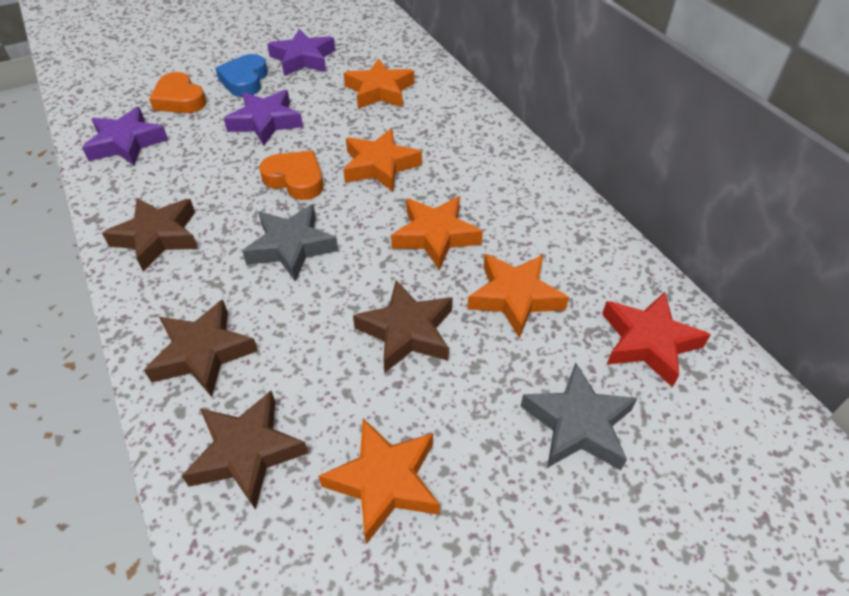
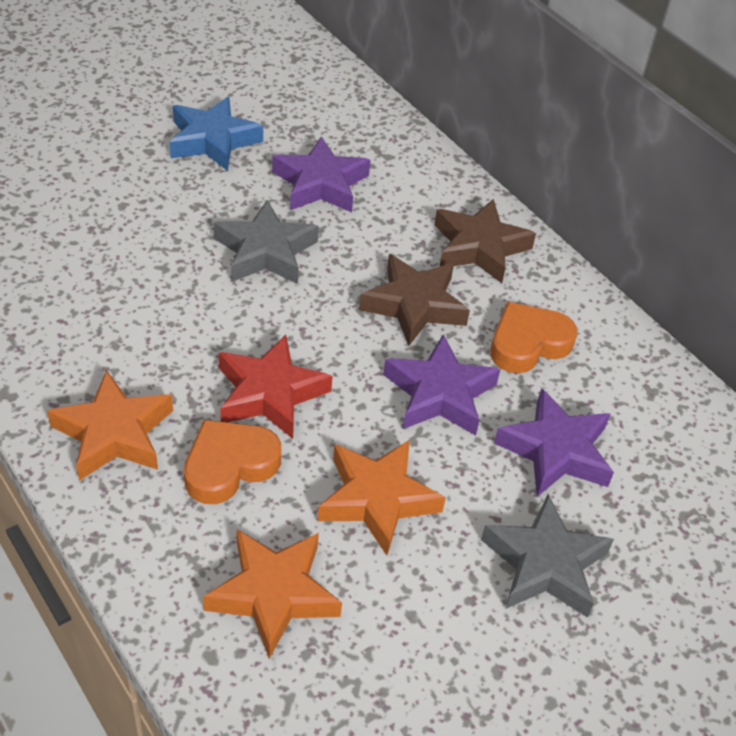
blue heart: 1 -> 0
blue star: 0 -> 1
brown star: 4 -> 2
orange star: 5 -> 3

